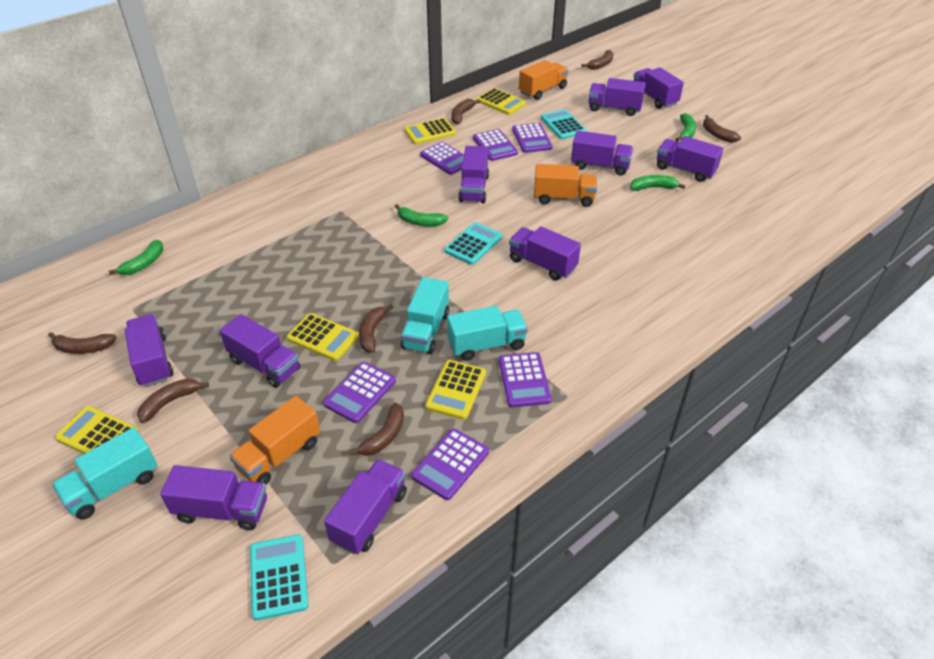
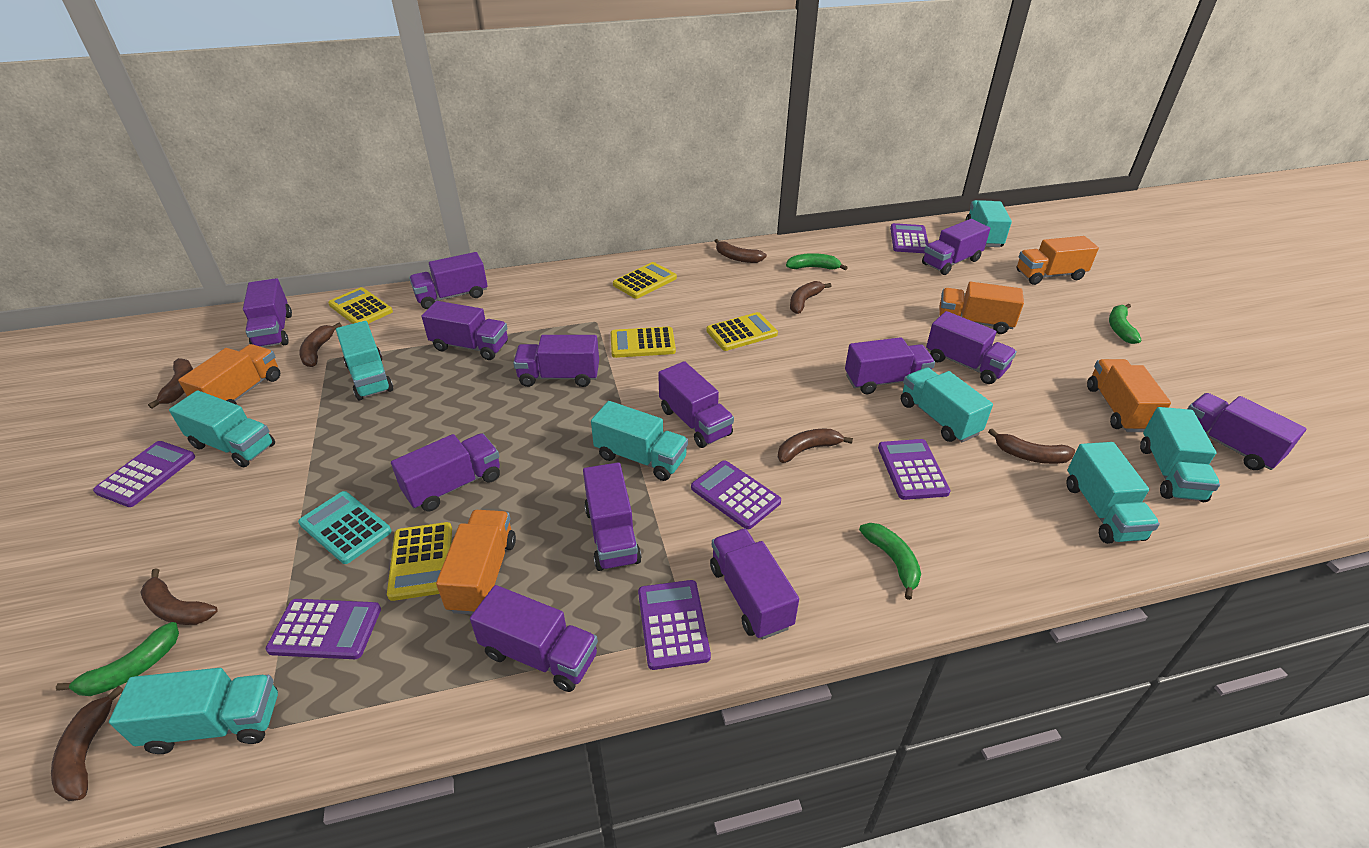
brown banana: 7 -> 8
orange truck: 3 -> 5
purple truck: 10 -> 13
turquoise calculator: 3 -> 1
turquoise truck: 3 -> 8

